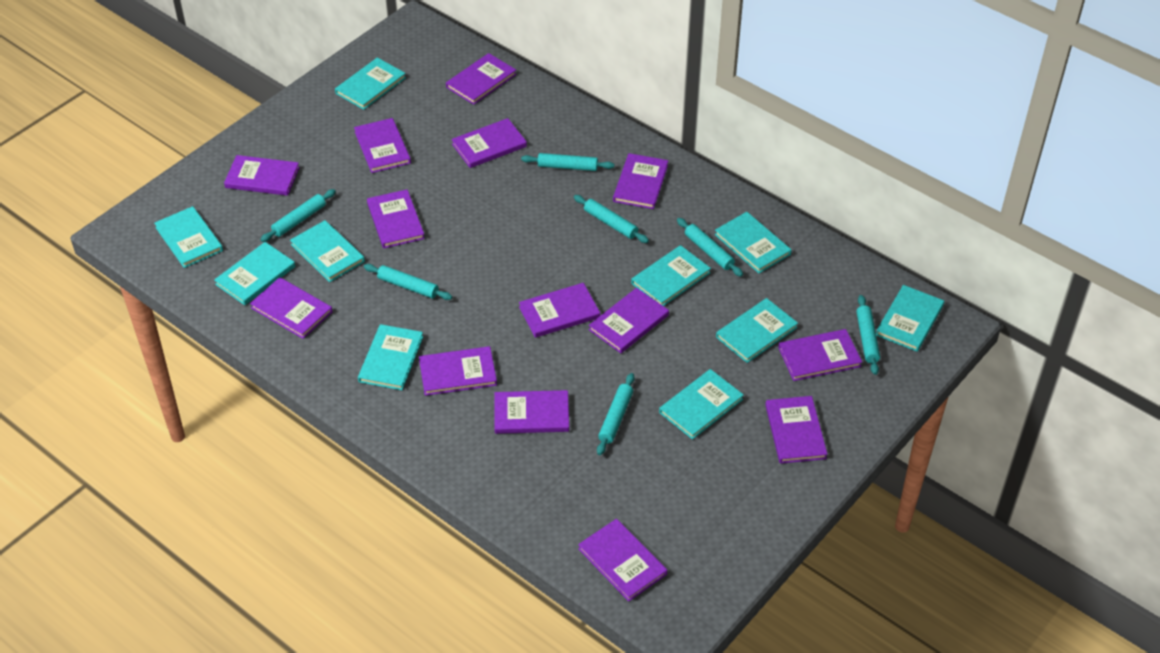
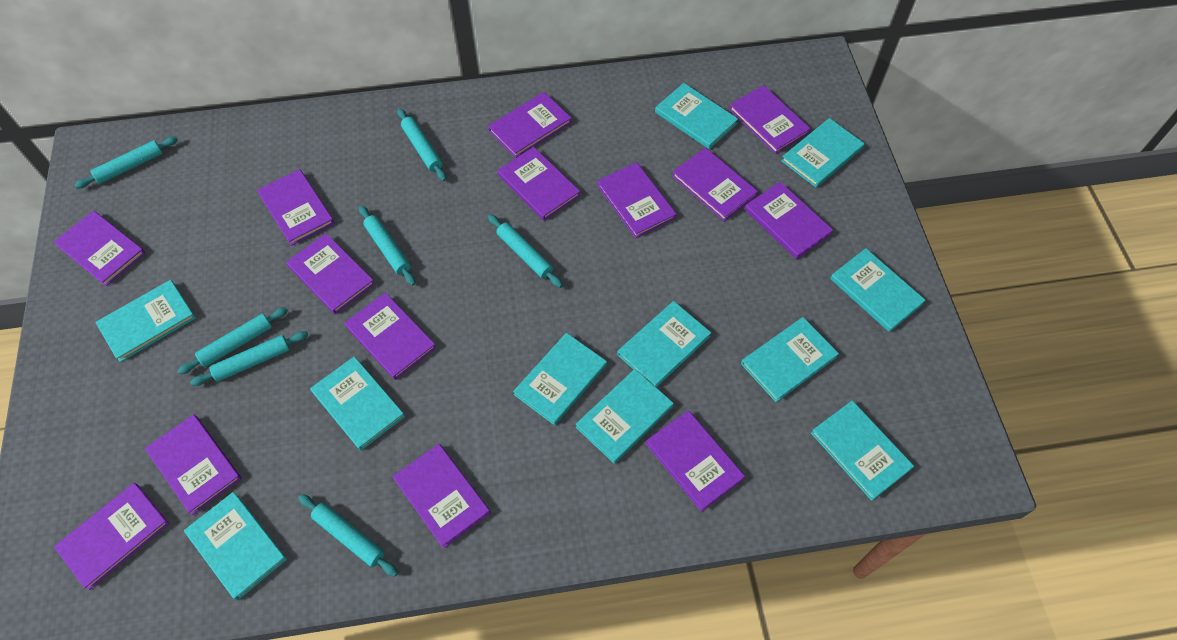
turquoise book: 10 -> 11

